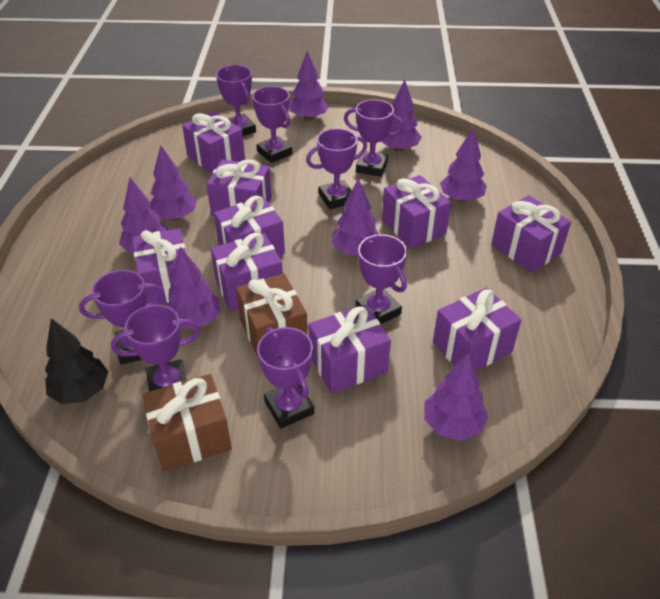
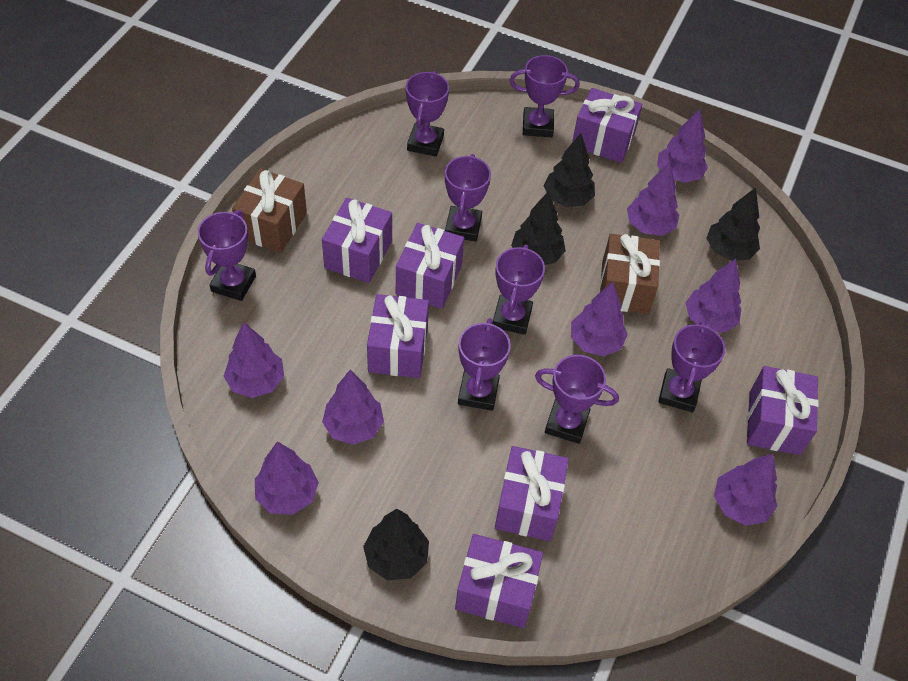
black tree: 1 -> 4
purple gift: 9 -> 7

